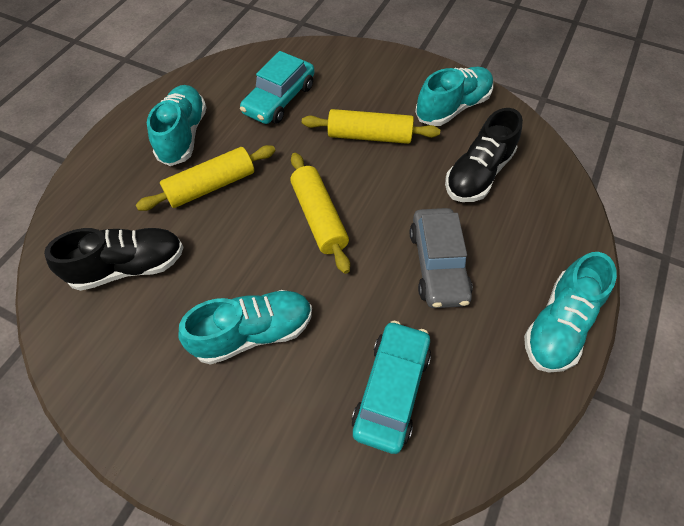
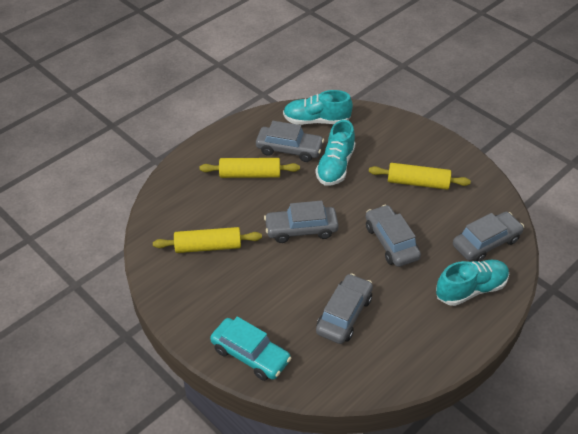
black shoe: 2 -> 0
grey car: 1 -> 5
turquoise car: 2 -> 1
turquoise shoe: 4 -> 3

